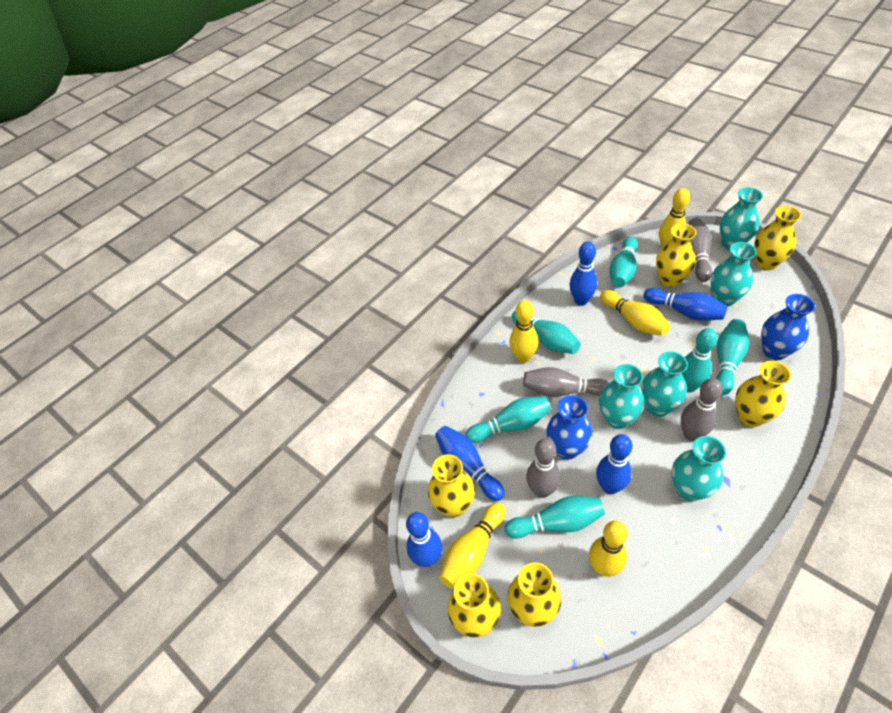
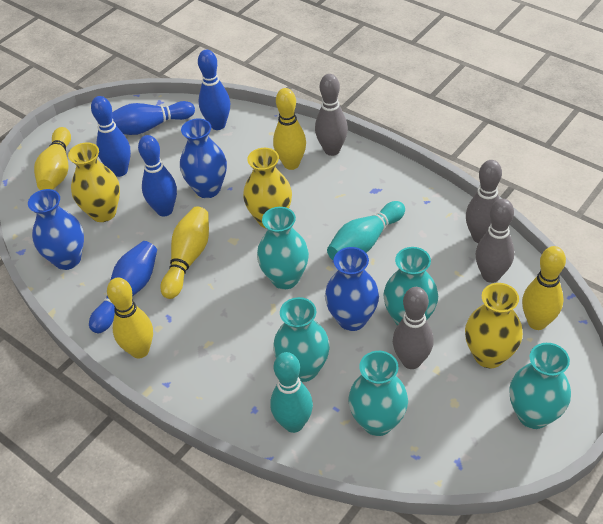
blue vase: 2 -> 3
turquoise bowling pin: 6 -> 2
yellow vase: 6 -> 3

